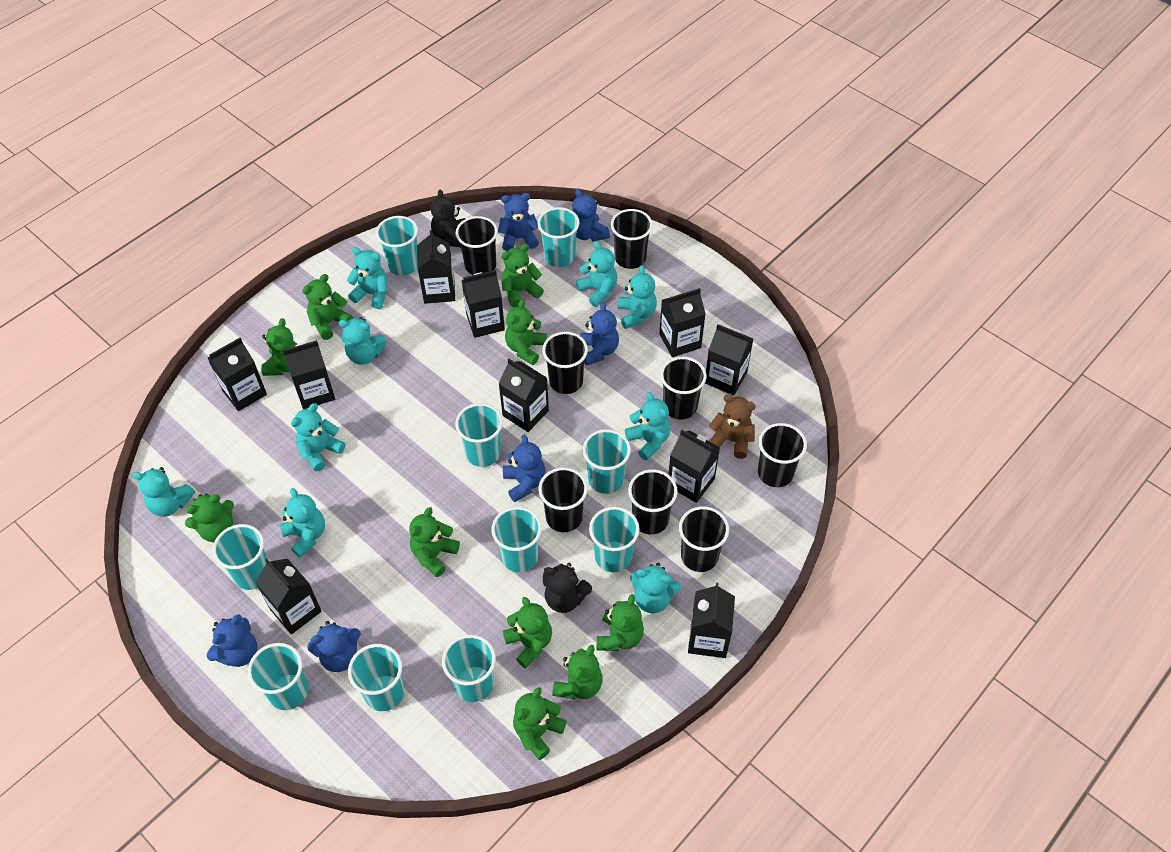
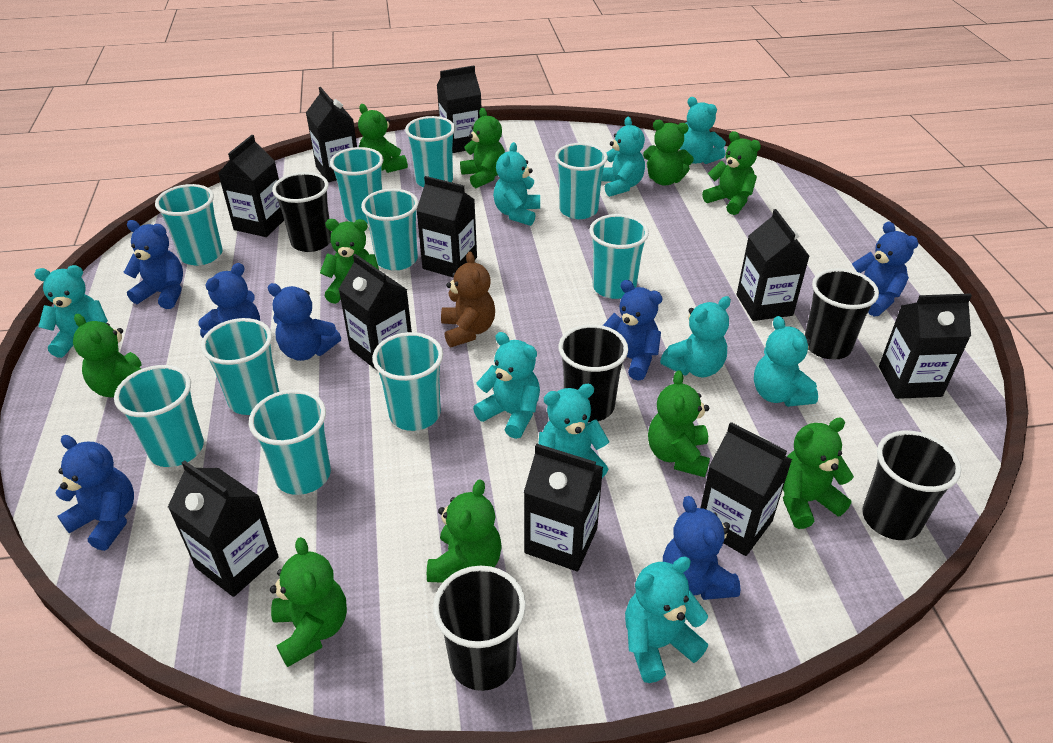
black cup: 8 -> 5
black teddy bear: 2 -> 0
blue teddy bear: 6 -> 7

